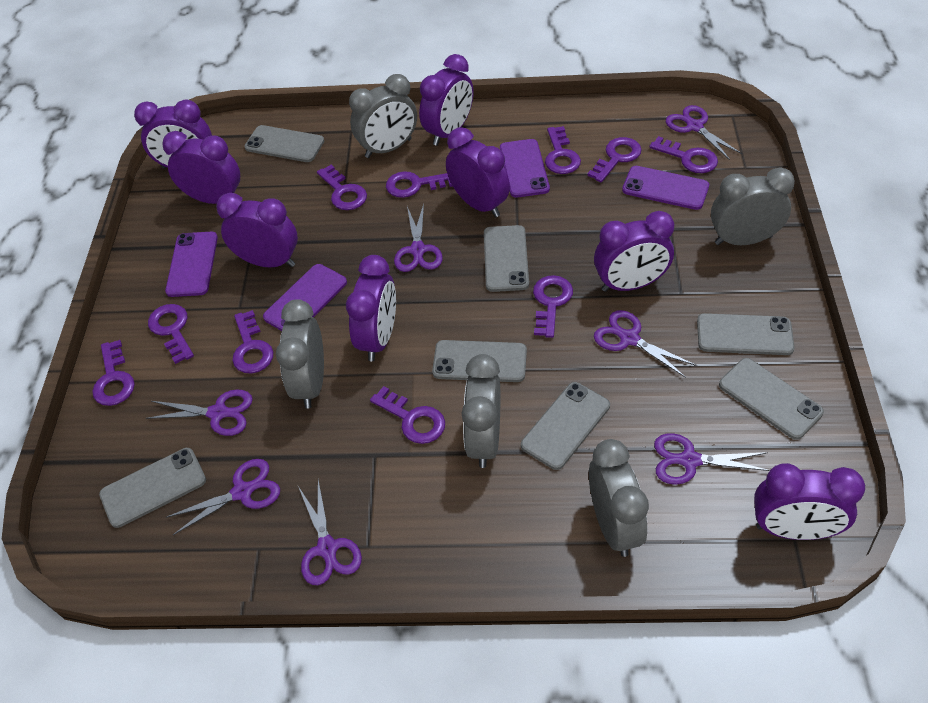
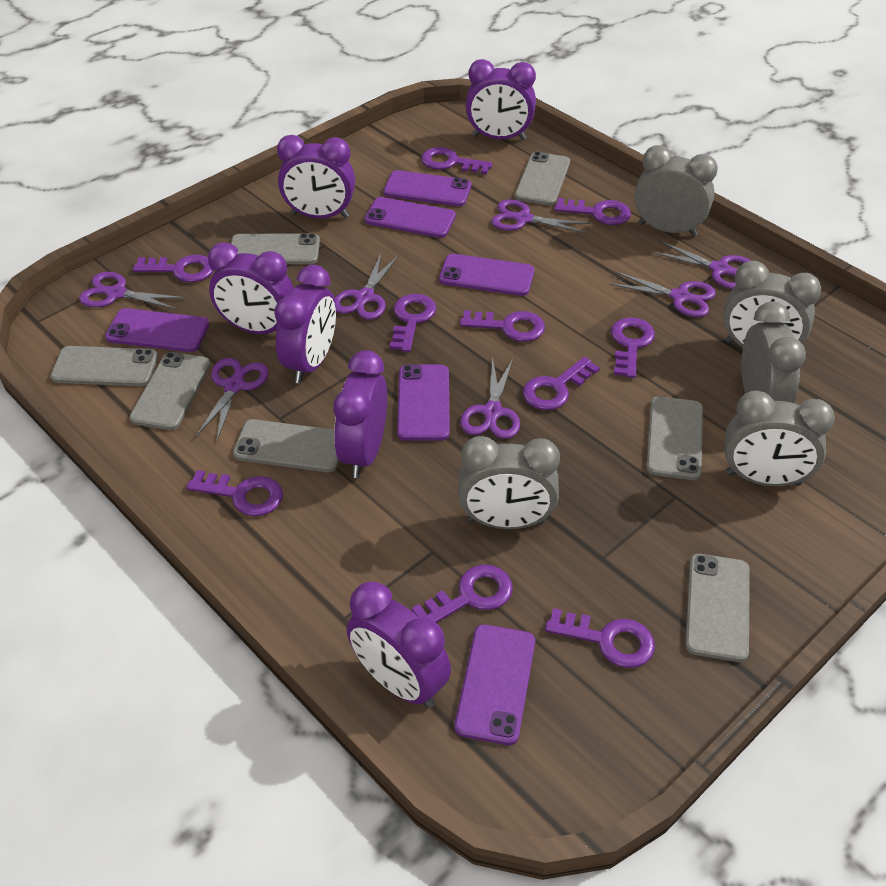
purple clock: 8 -> 6
purple phone: 4 -> 6

